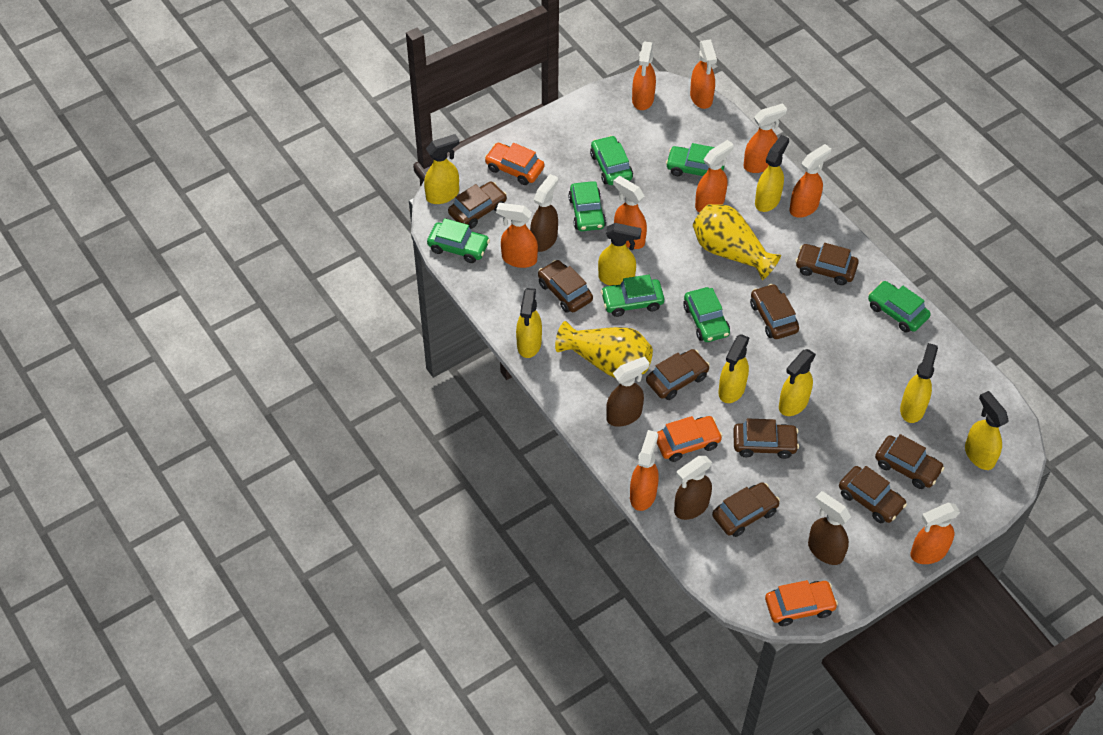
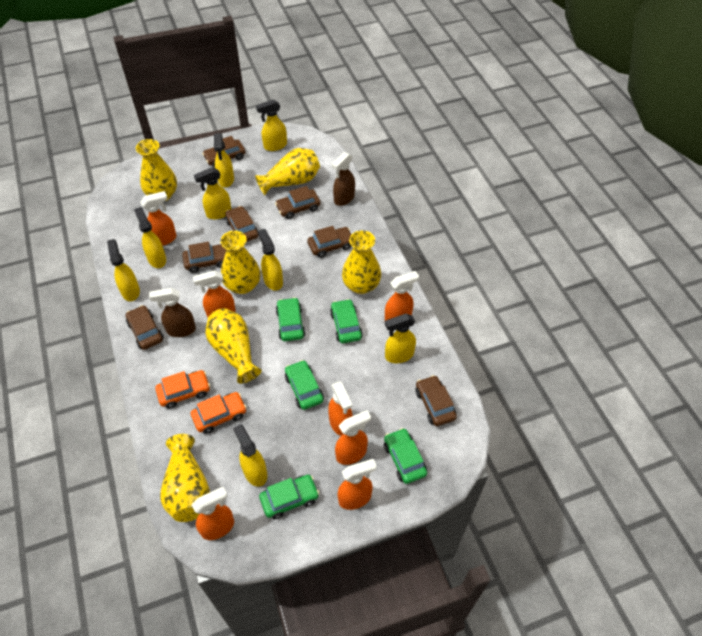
brown car: 9 -> 7
brown spray bottle: 4 -> 2
green car: 7 -> 5
orange car: 3 -> 2
orange spray bottle: 9 -> 7
yellow vase: 2 -> 6

